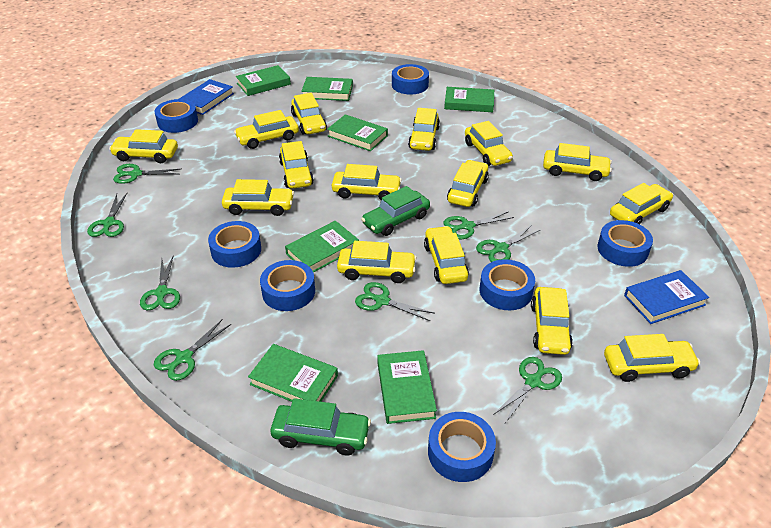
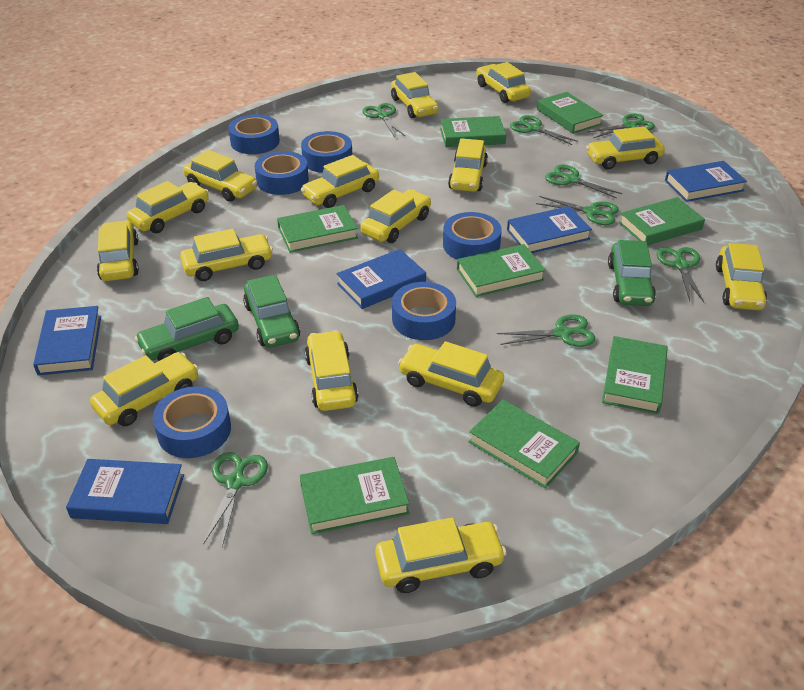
blue book: 2 -> 5
blue tape: 7 -> 6
green book: 7 -> 8
green car: 2 -> 3

